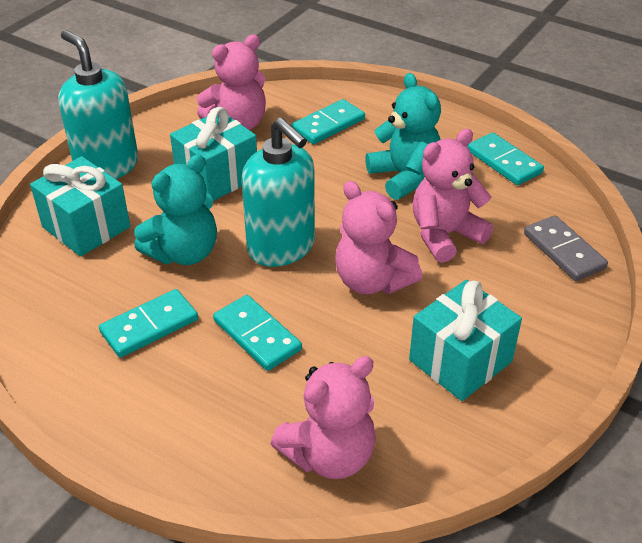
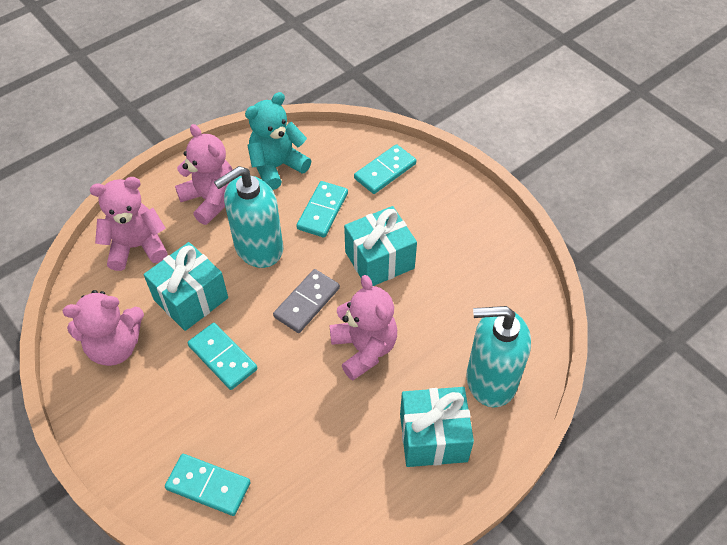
turquoise teddy bear: 2 -> 1

